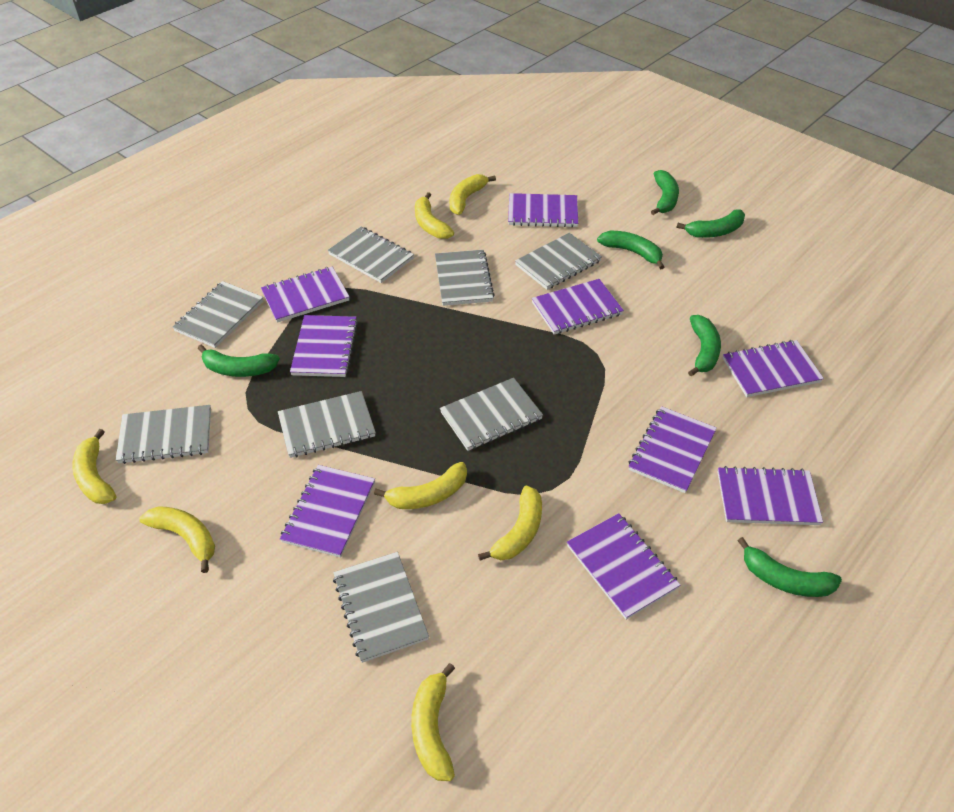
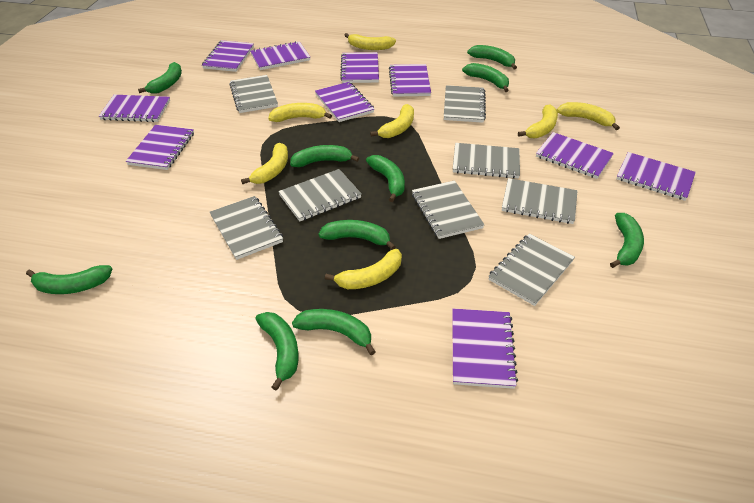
green banana: 6 -> 10
purple notebook: 9 -> 10

